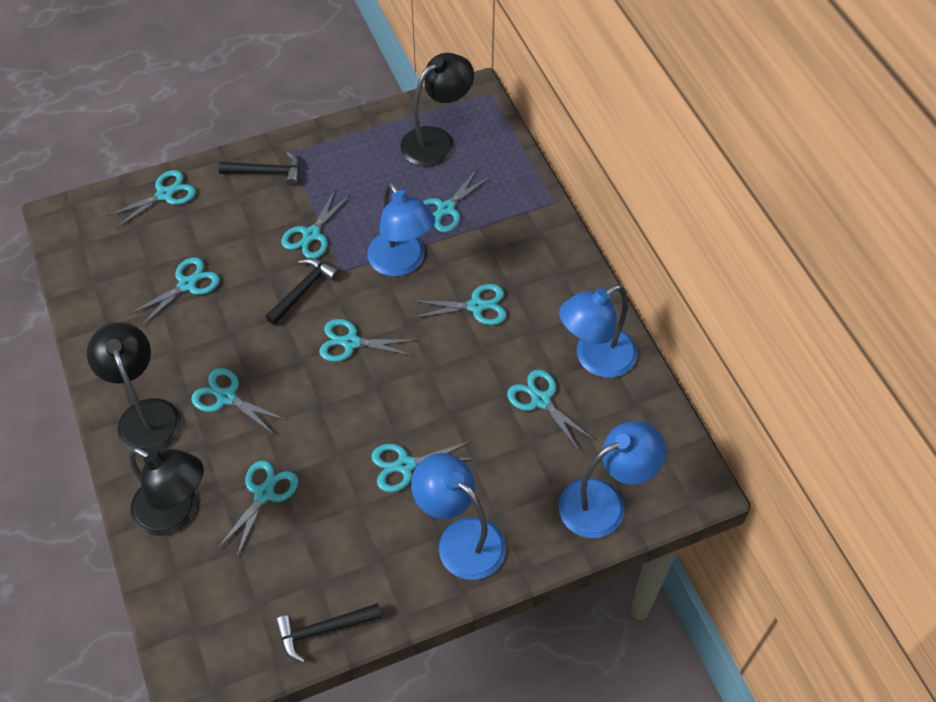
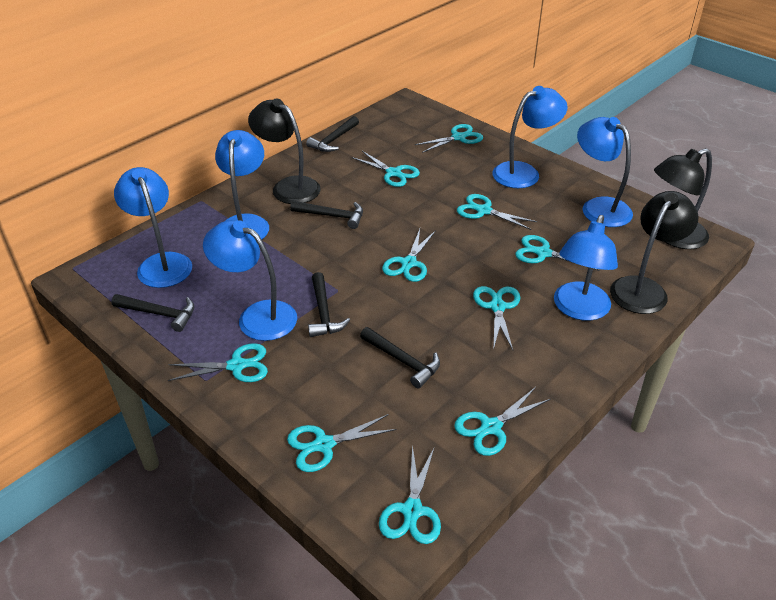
black hammer: 3 -> 5
blue lamp: 4 -> 6

